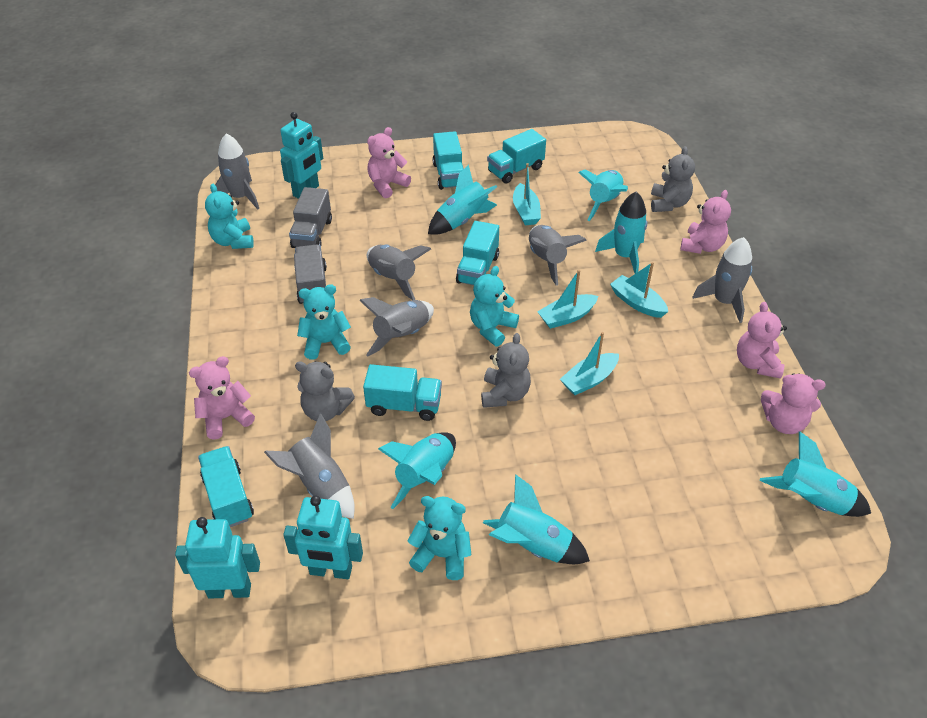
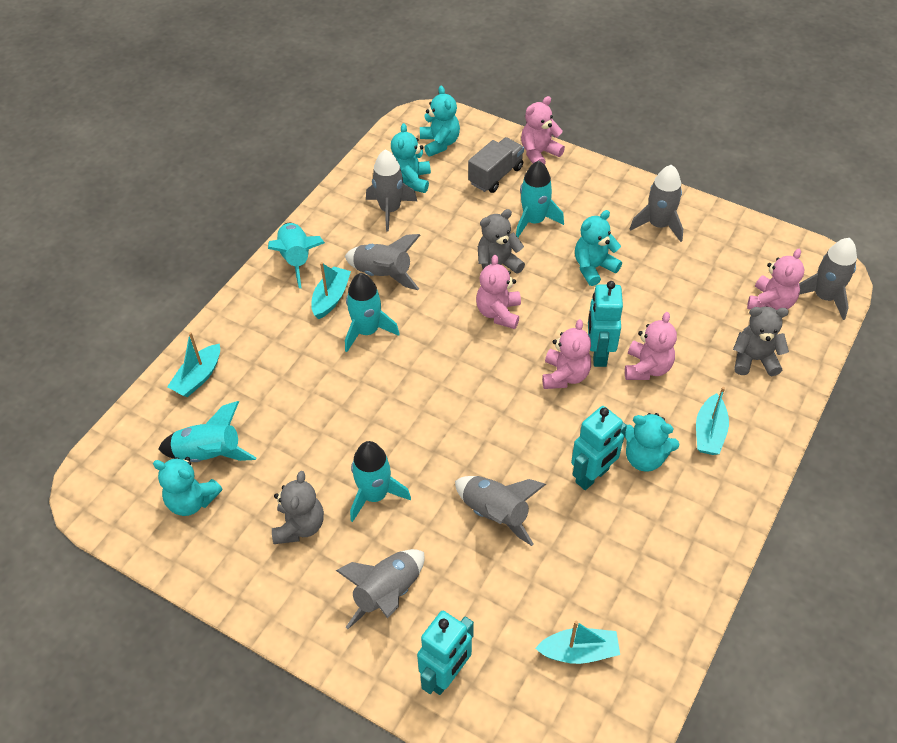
grey truck: 2 -> 1
turquoise rocket: 6 -> 5
turquoise teddy bear: 4 -> 5
turquoise truck: 5 -> 0

